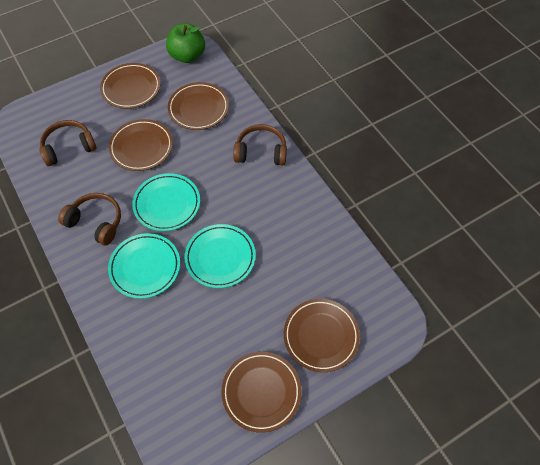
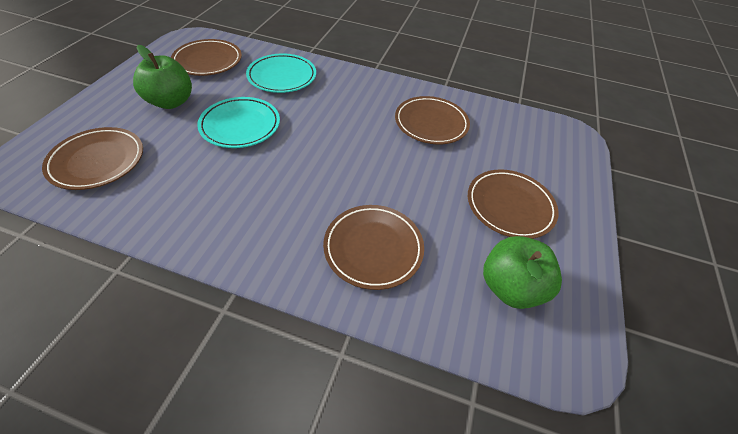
brown headphones: 3 -> 0
green apple: 1 -> 2
turquoise plate: 3 -> 2

